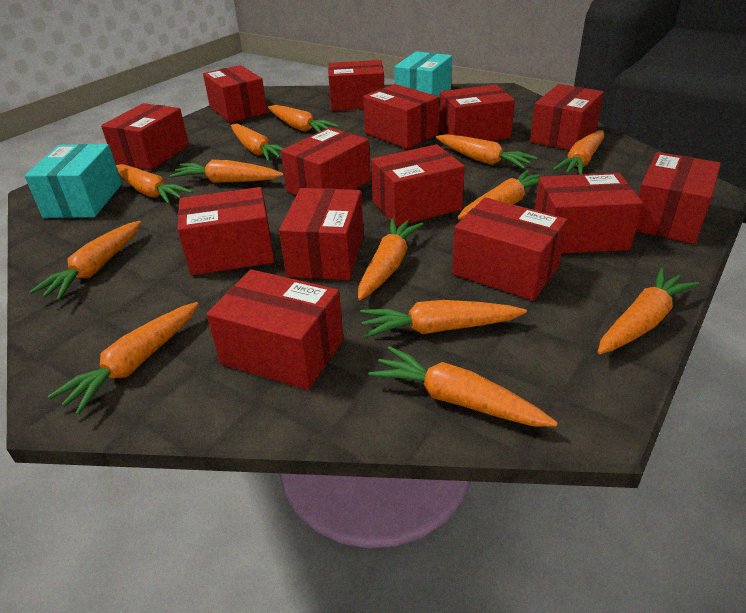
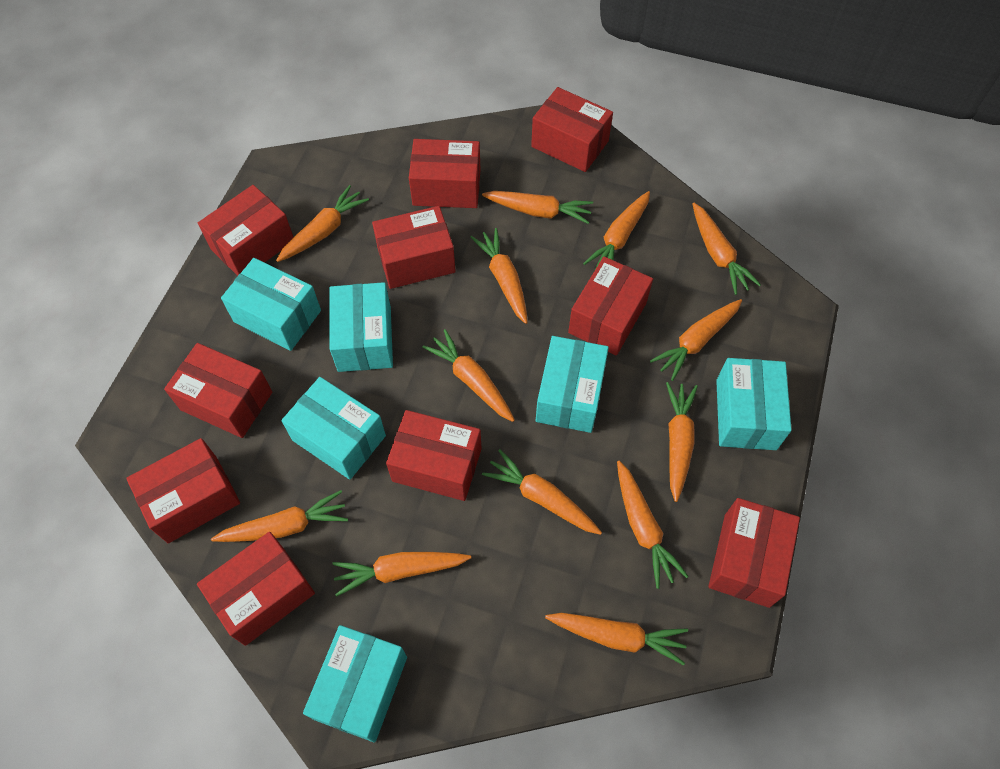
red box: 14 -> 10
turquoise box: 2 -> 6

